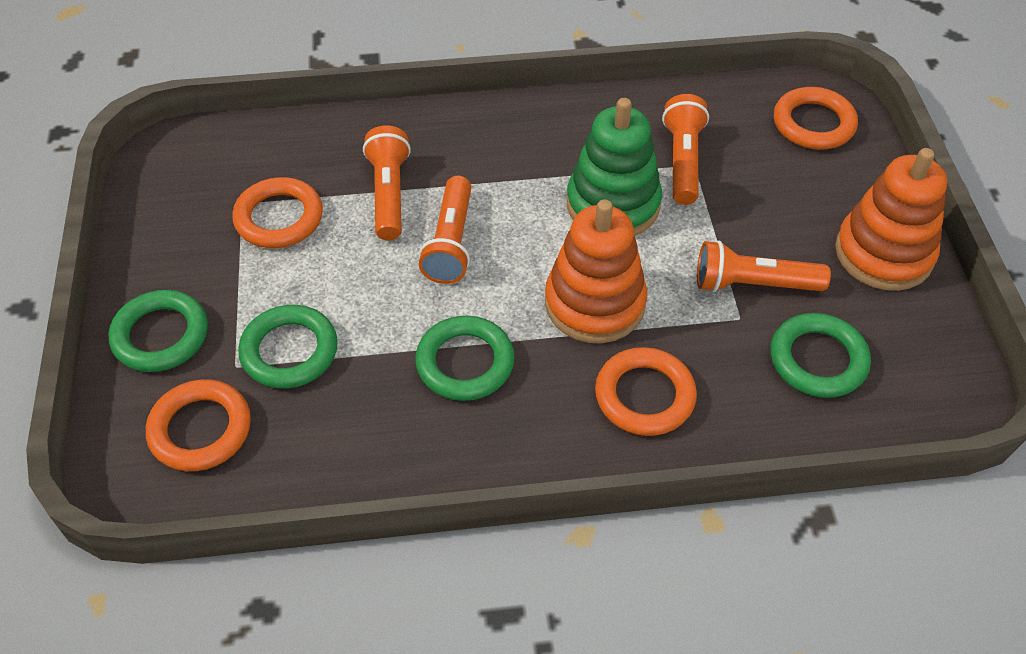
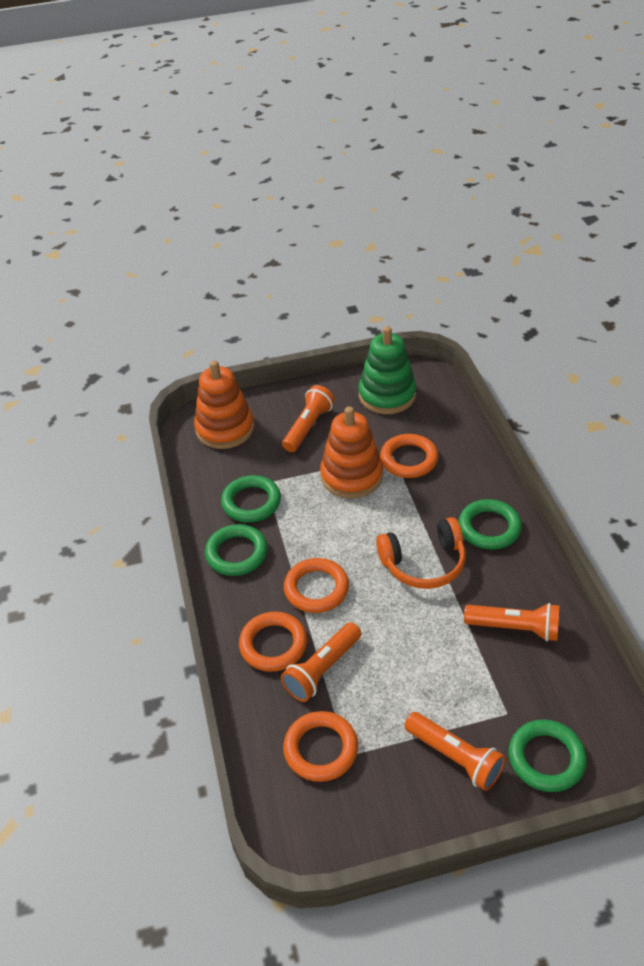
orange headphones: 0 -> 1

